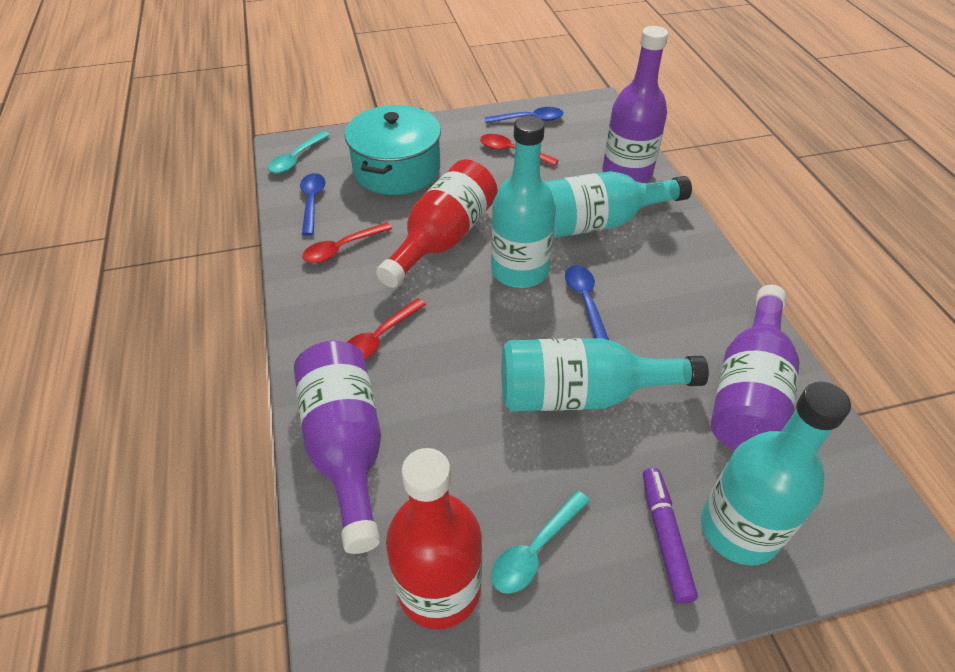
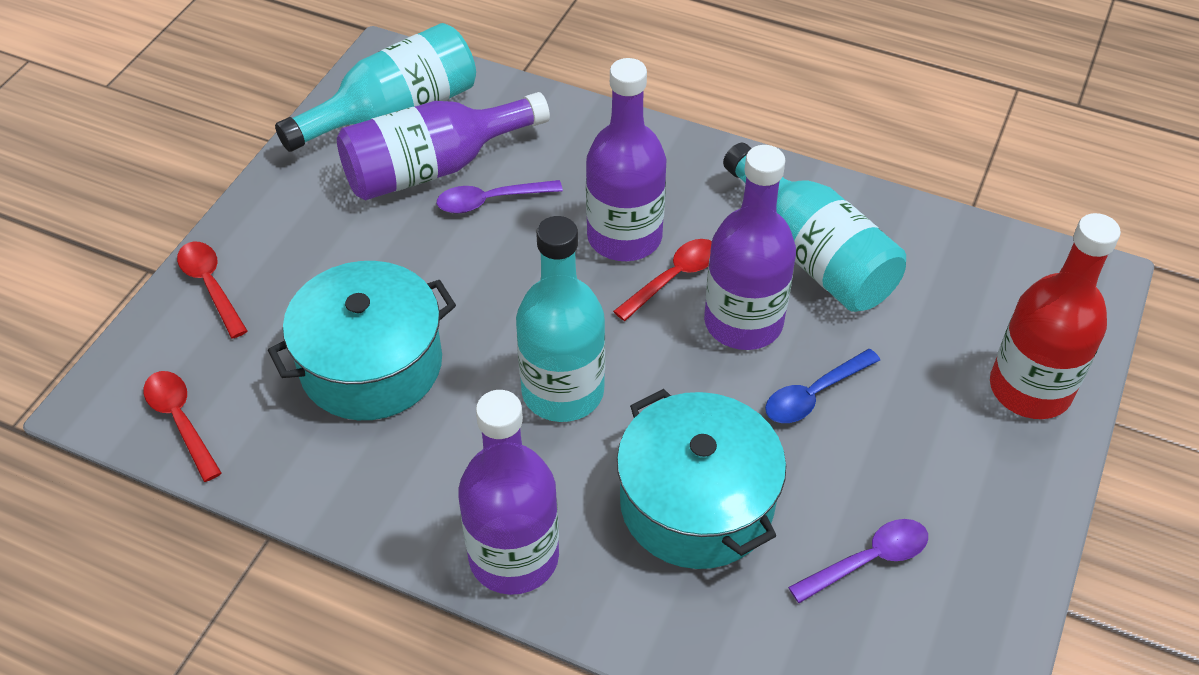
blue spoon: 3 -> 1
purple bottle: 3 -> 4
purple marker: 1 -> 0
purple spoon: 0 -> 2
red bottle: 2 -> 1
turquoise bottle: 4 -> 3
turquoise pot: 1 -> 2
turquoise spoon: 2 -> 0

